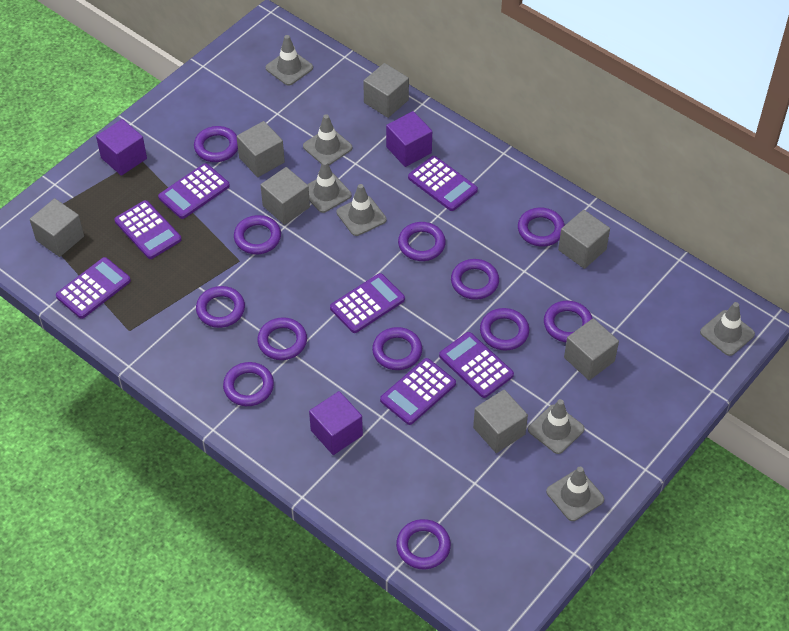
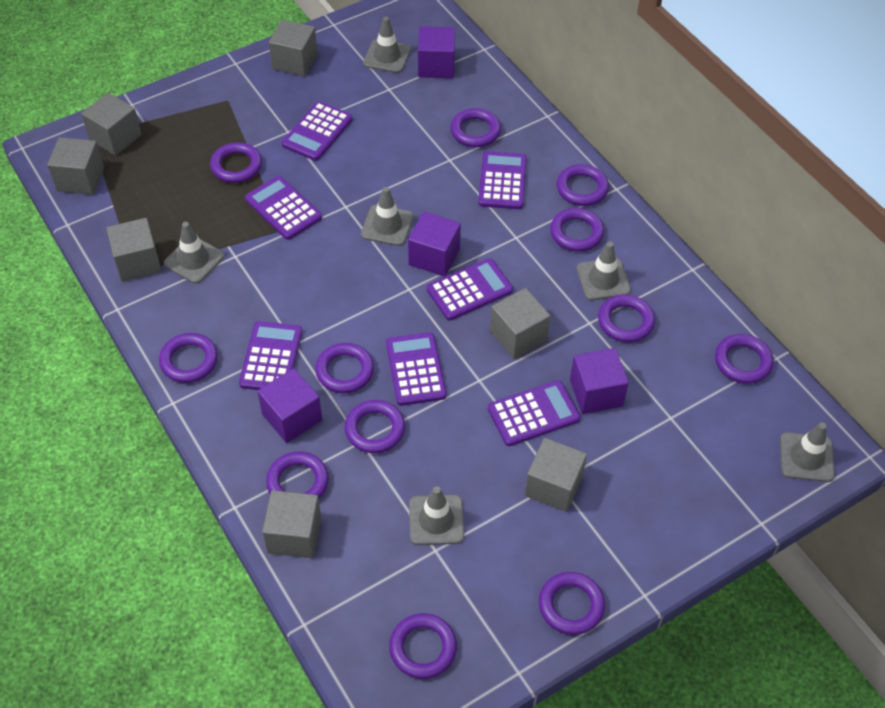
grey traffic cone: 7 -> 6
purple cube: 3 -> 4

